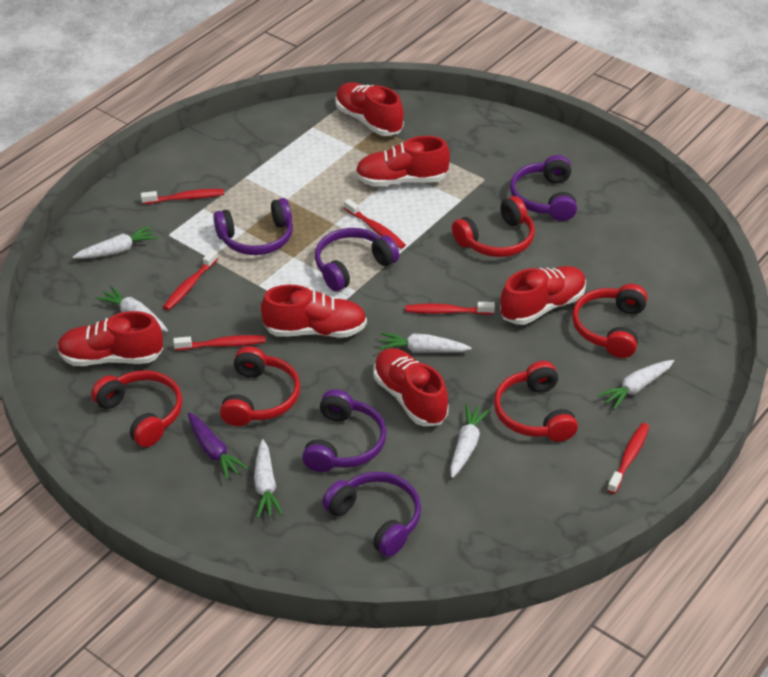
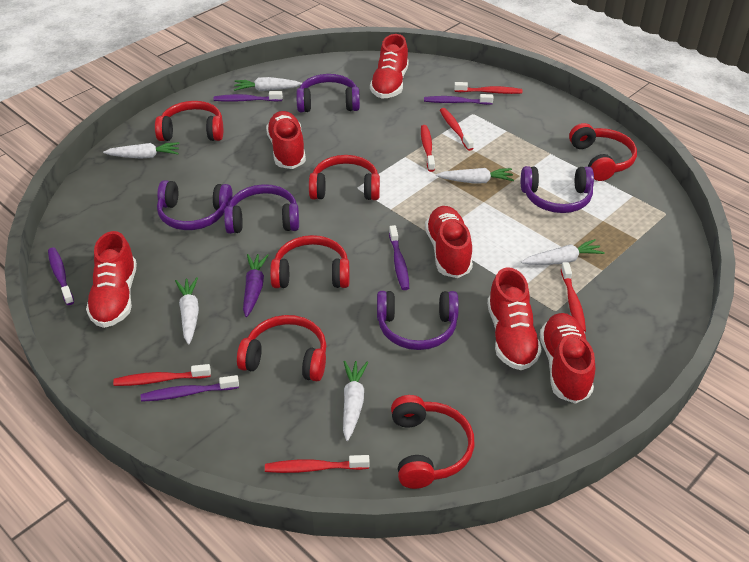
purple toothbrush: 0 -> 5
red headphones: 5 -> 6

